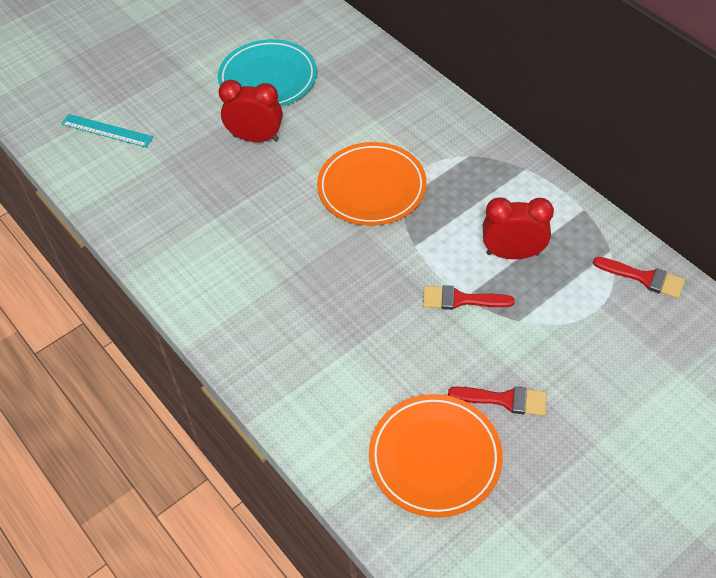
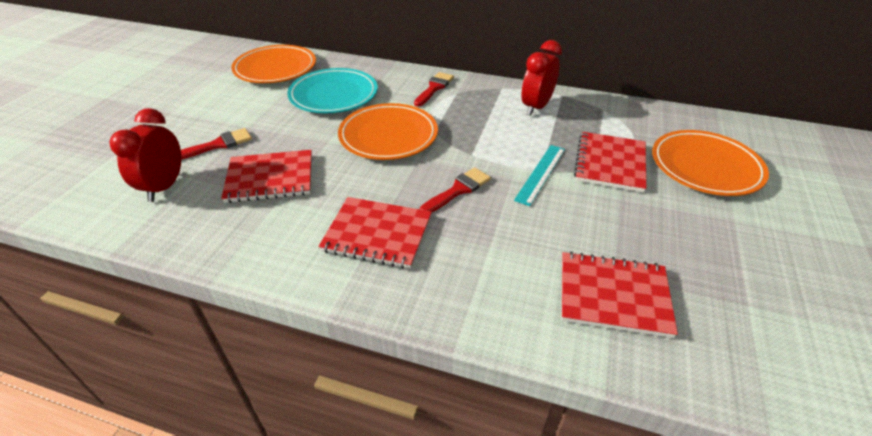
orange plate: 2 -> 3
red notebook: 0 -> 4

